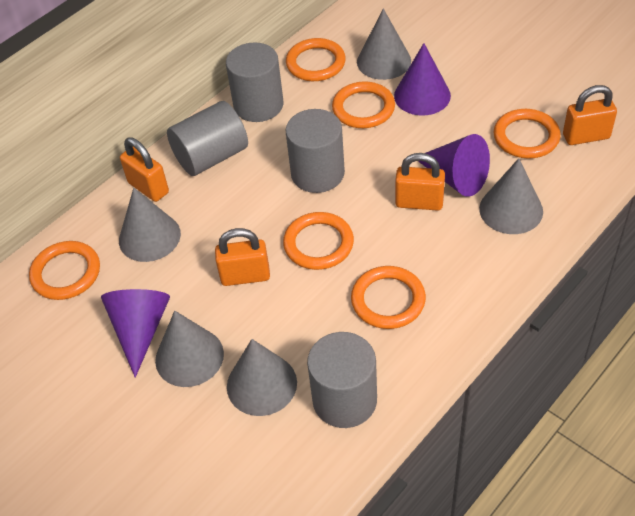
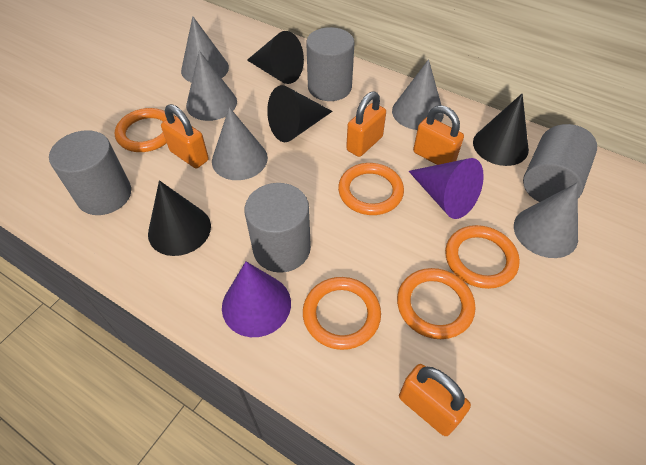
black cone: 0 -> 4
orange ring: 6 -> 5
purple cone: 3 -> 2

